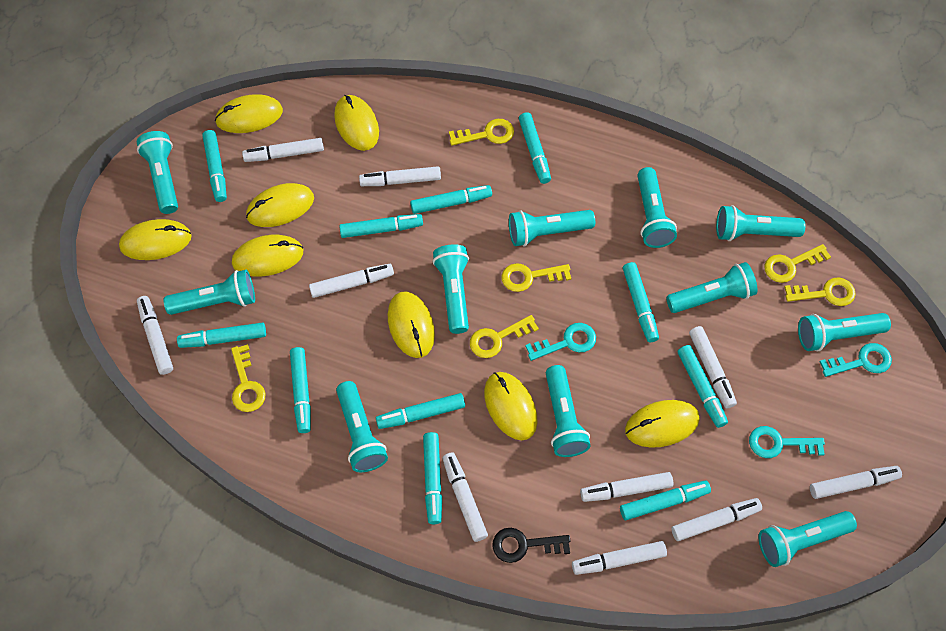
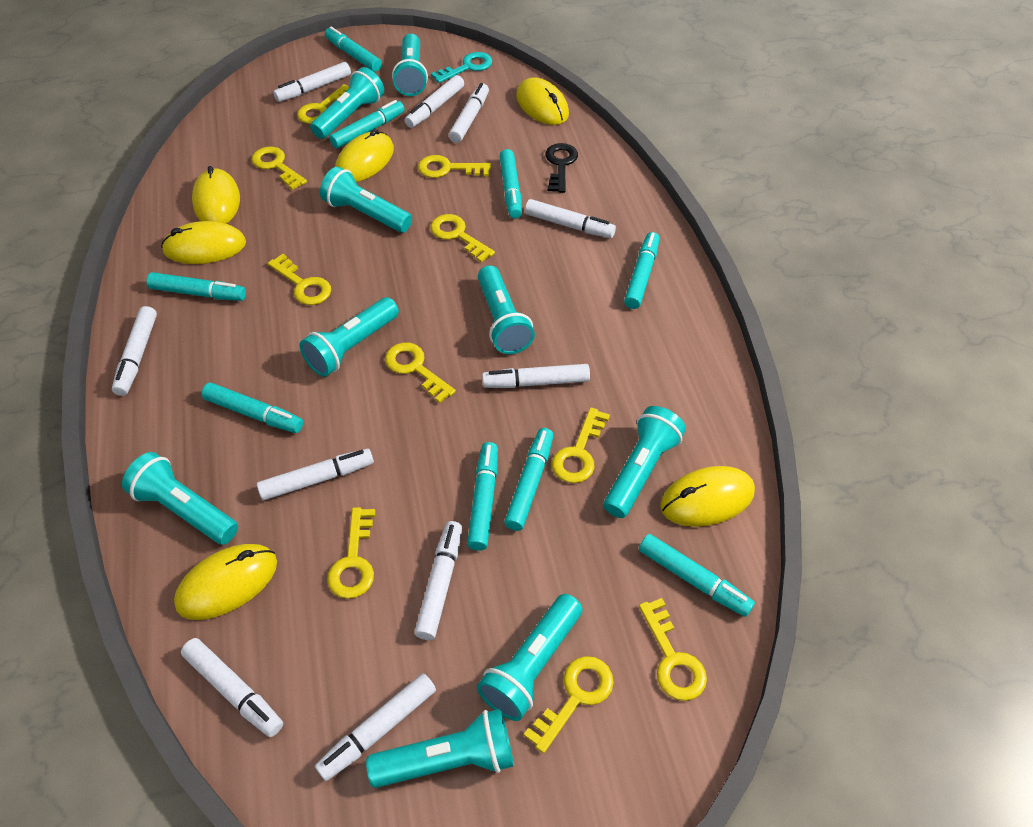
turquoise flashlight: 11 -> 9
turquoise key: 3 -> 1
turquoise marker: 11 -> 9
yellow key: 6 -> 10
yellow mouse: 8 -> 6

